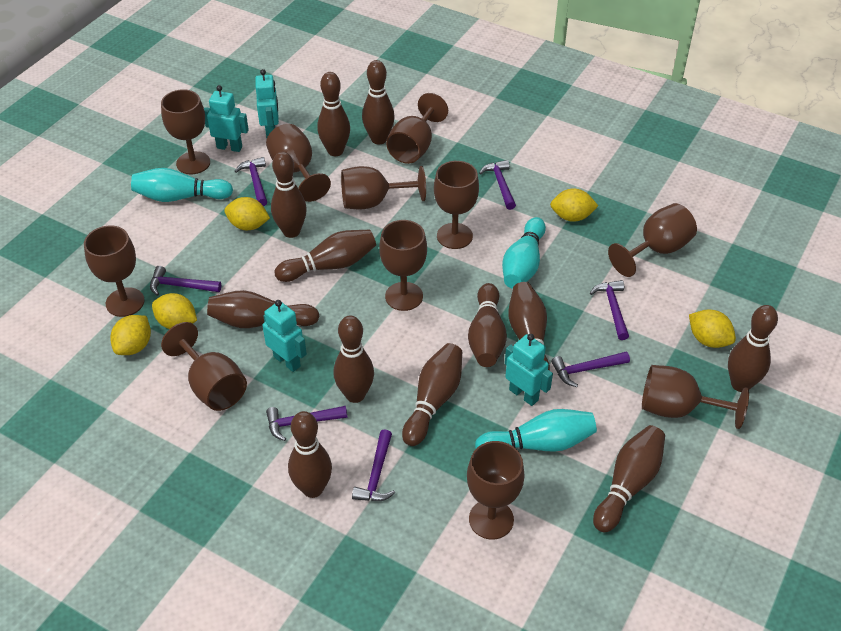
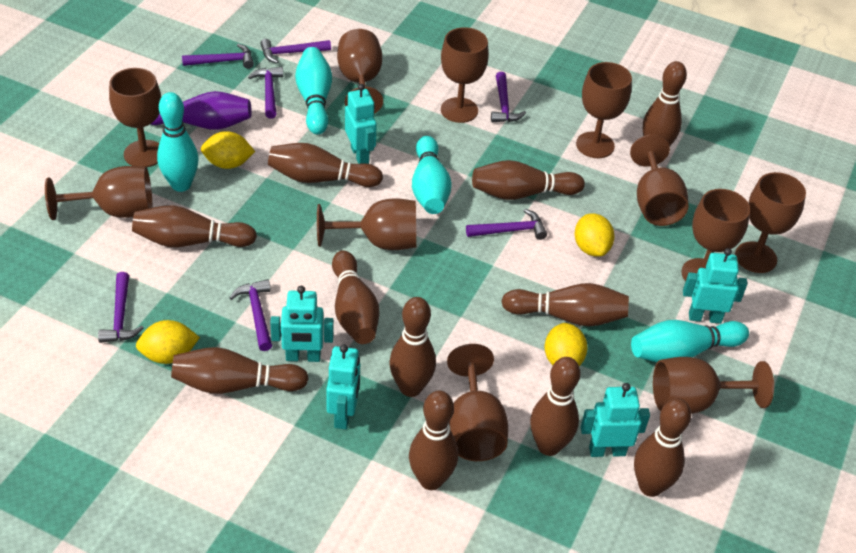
brown bowling pin: 12 -> 11
purple bowling pin: 0 -> 1
turquoise bowling pin: 3 -> 4
turquoise robot: 4 -> 5
yellow lemon: 5 -> 4

